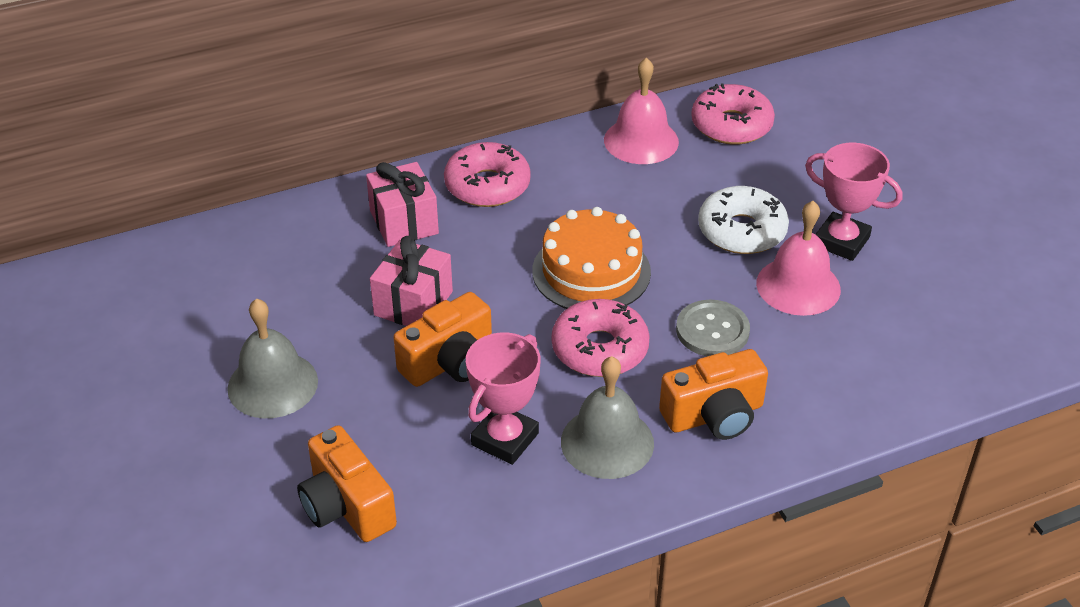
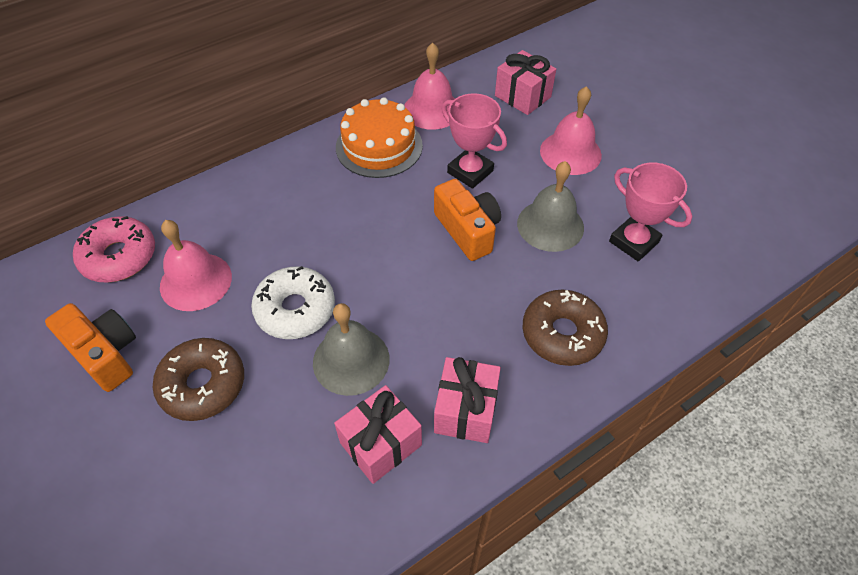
brown donut: 0 -> 2
grey button: 1 -> 0
orange camera: 3 -> 2
pink bell: 2 -> 3
pink donut: 3 -> 1
pink gift: 2 -> 3

